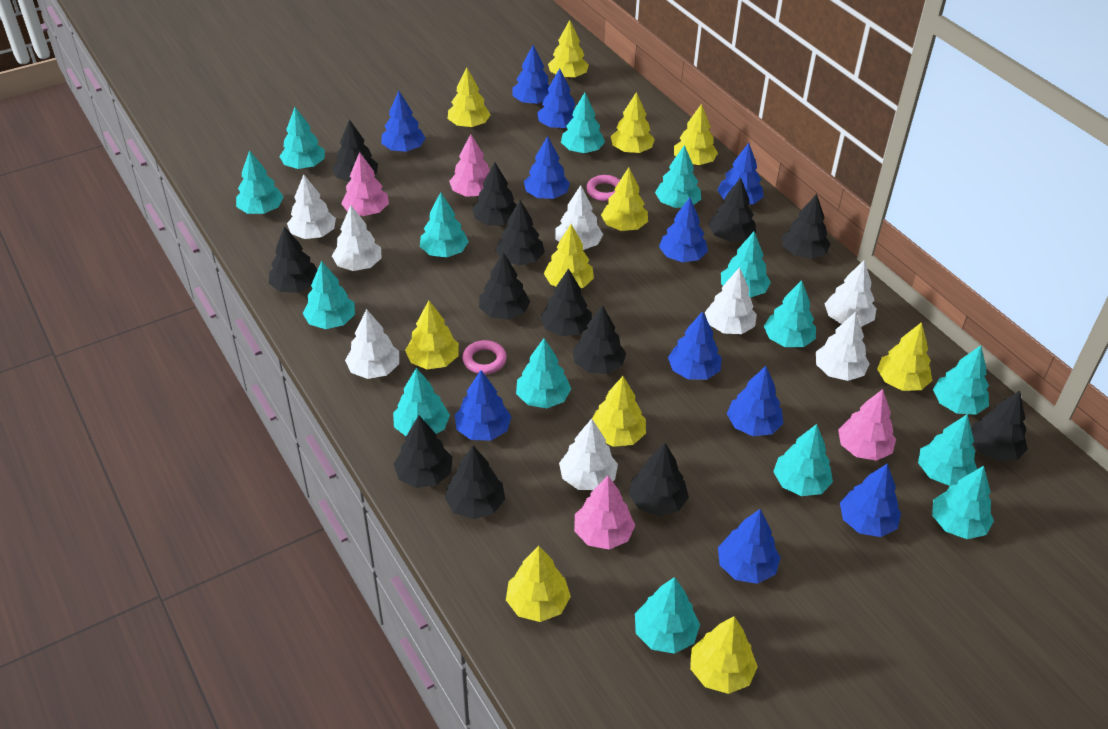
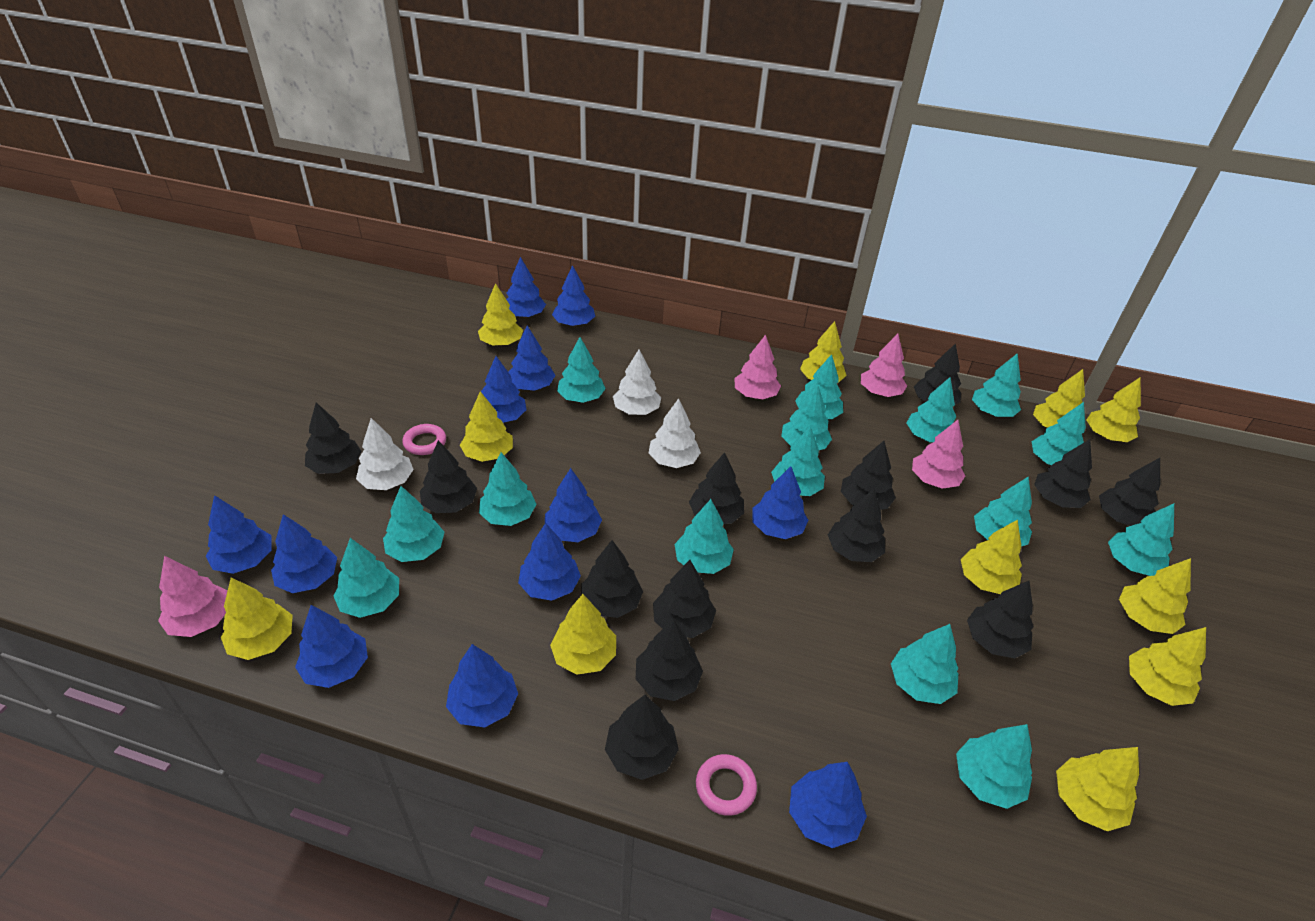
blue tree: 11 -> 12
white tree: 8 -> 3

